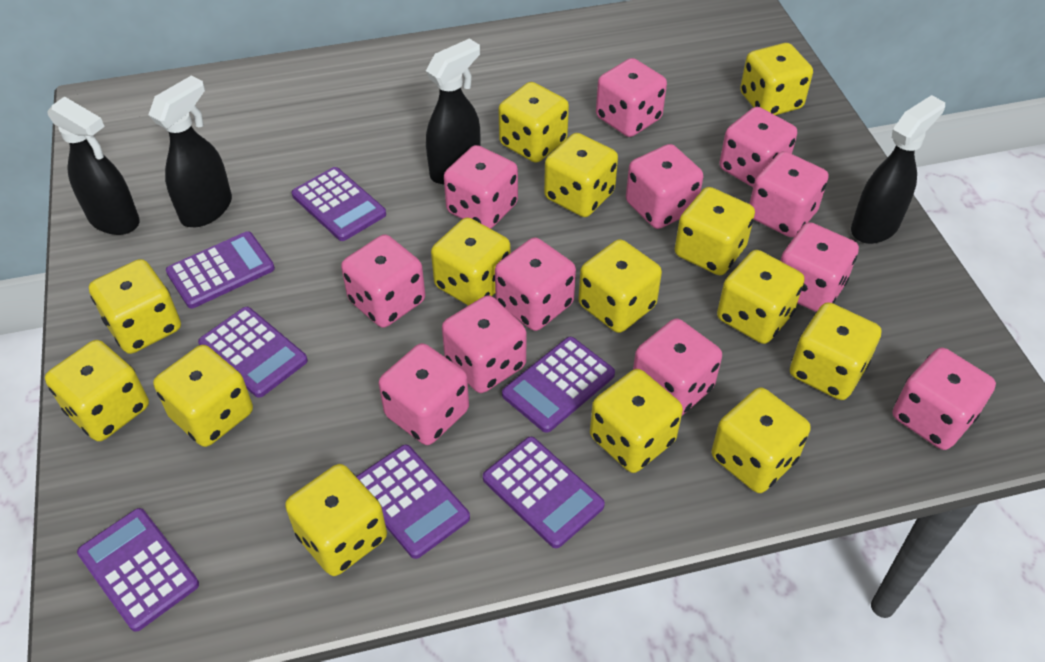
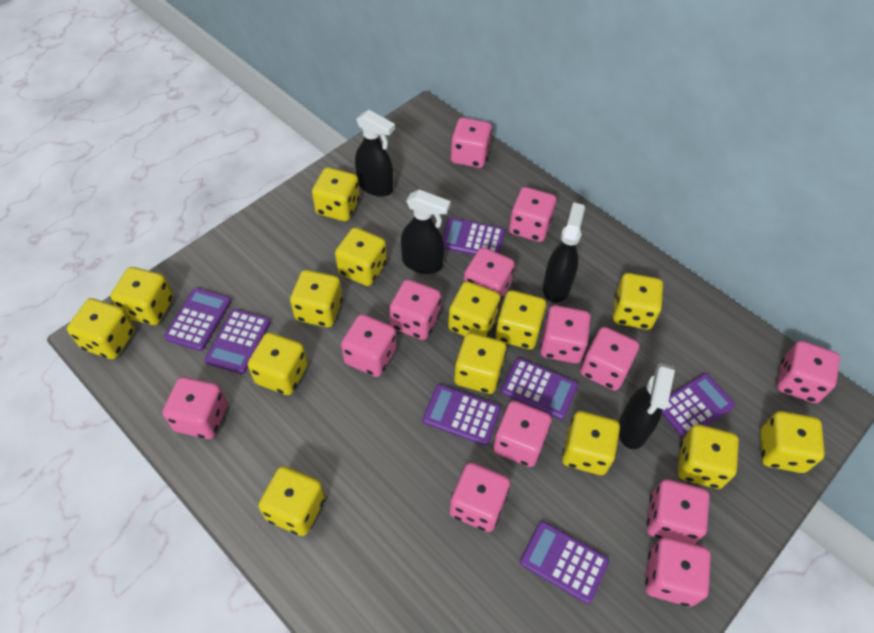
pink dice: 12 -> 13

